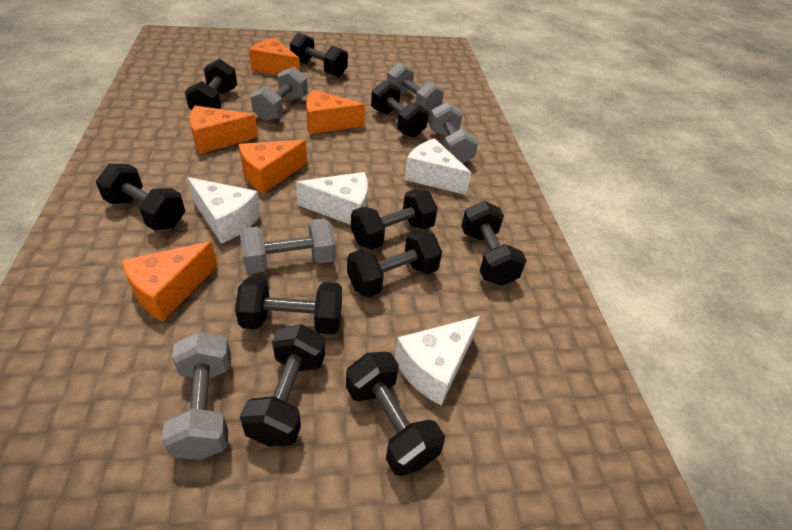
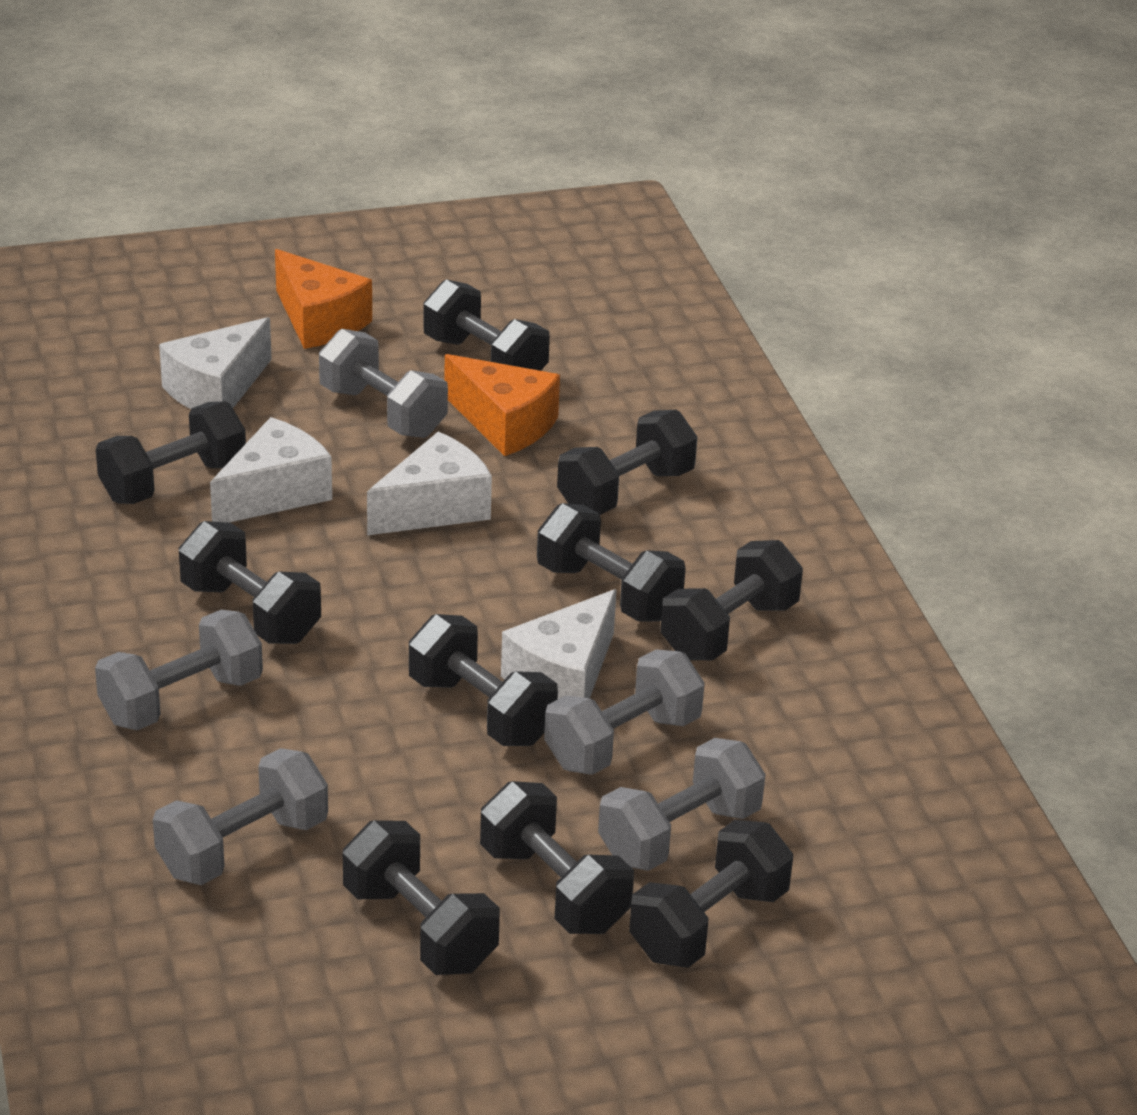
orange cheese: 5 -> 2

